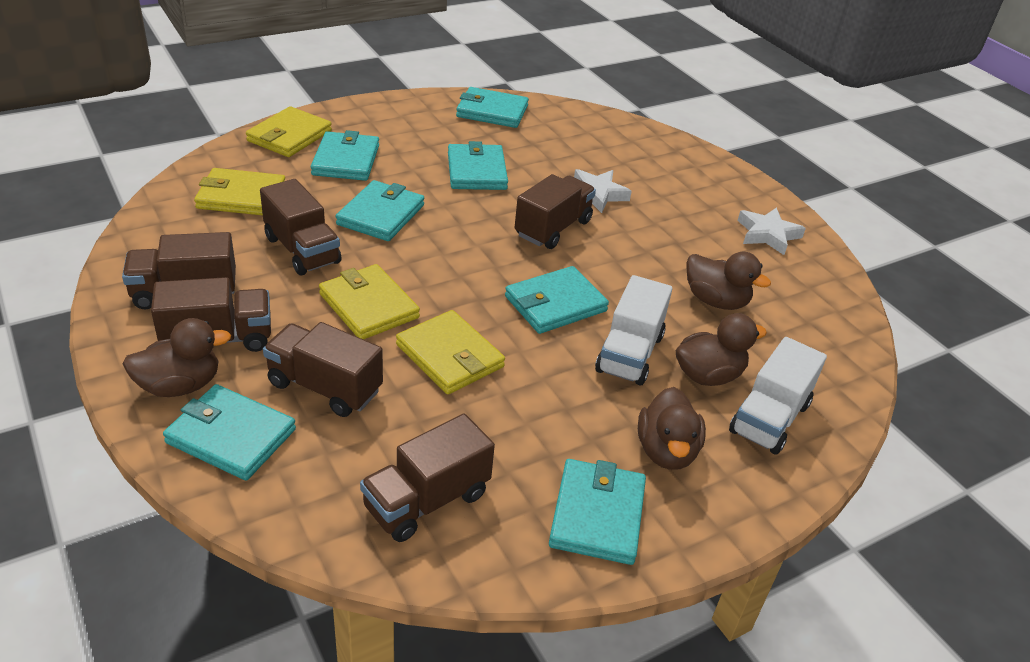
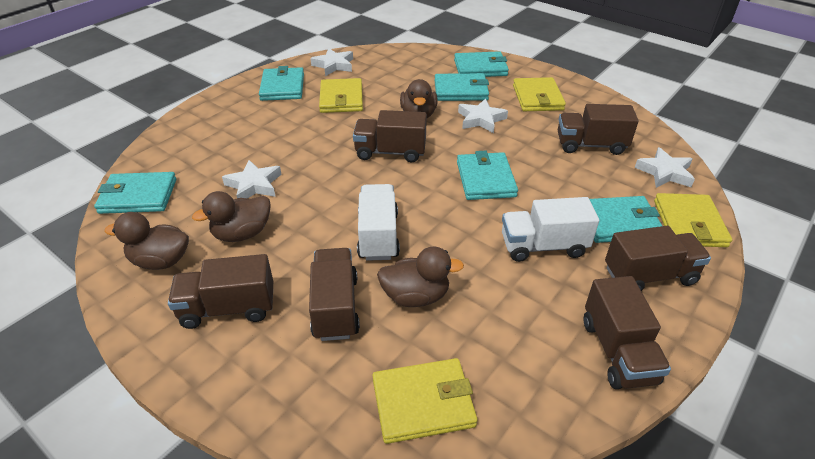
turquoise wallet: 7 -> 6
white star: 2 -> 4

